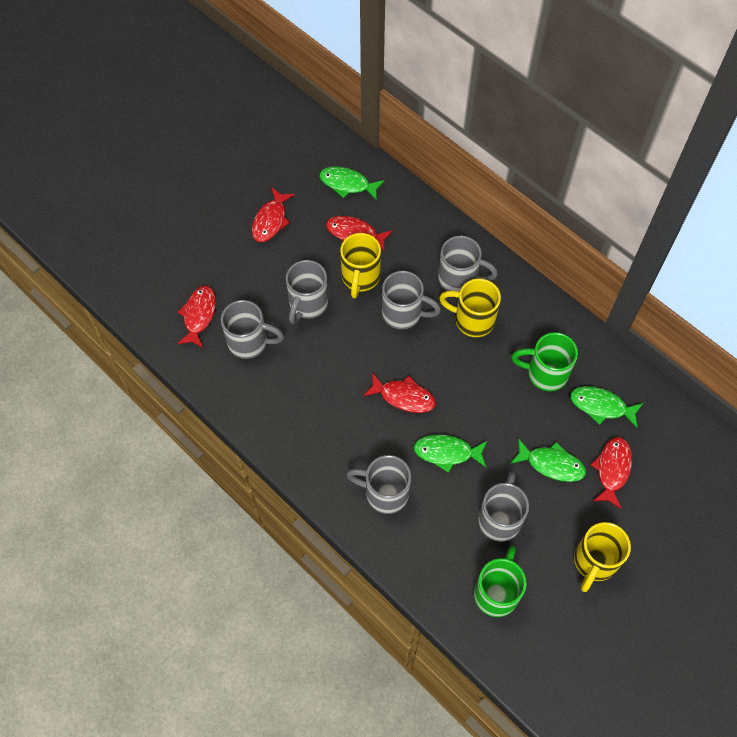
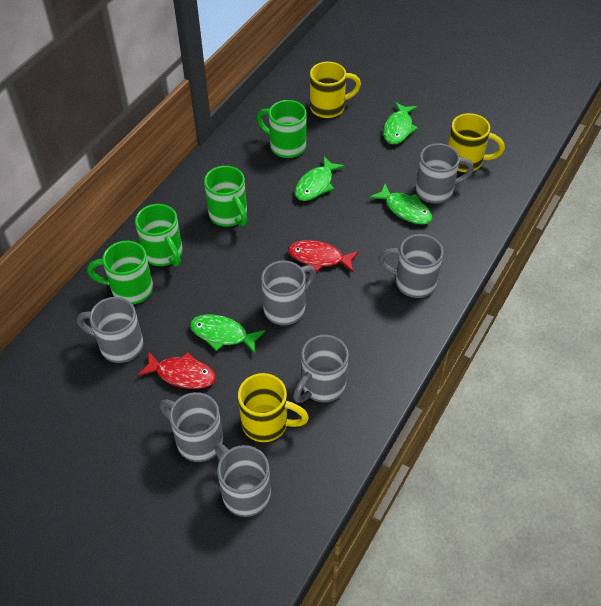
green mug: 2 -> 4
grey mug: 6 -> 7
red fish: 5 -> 2

